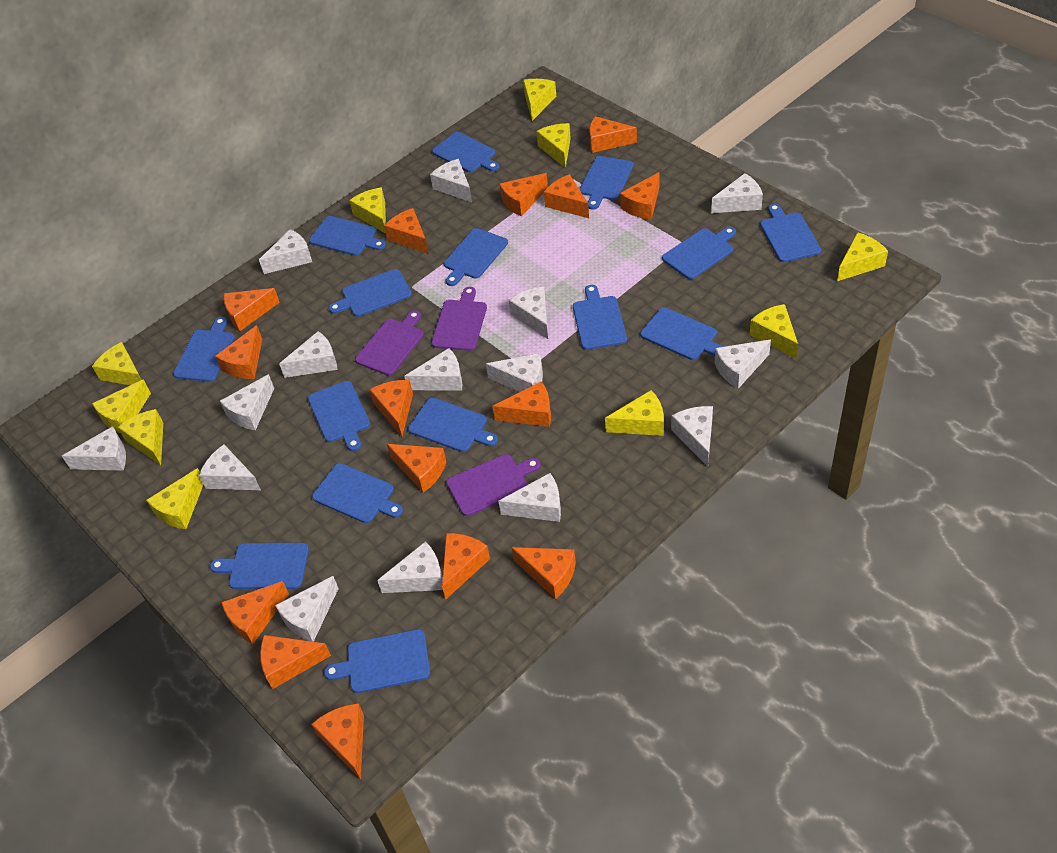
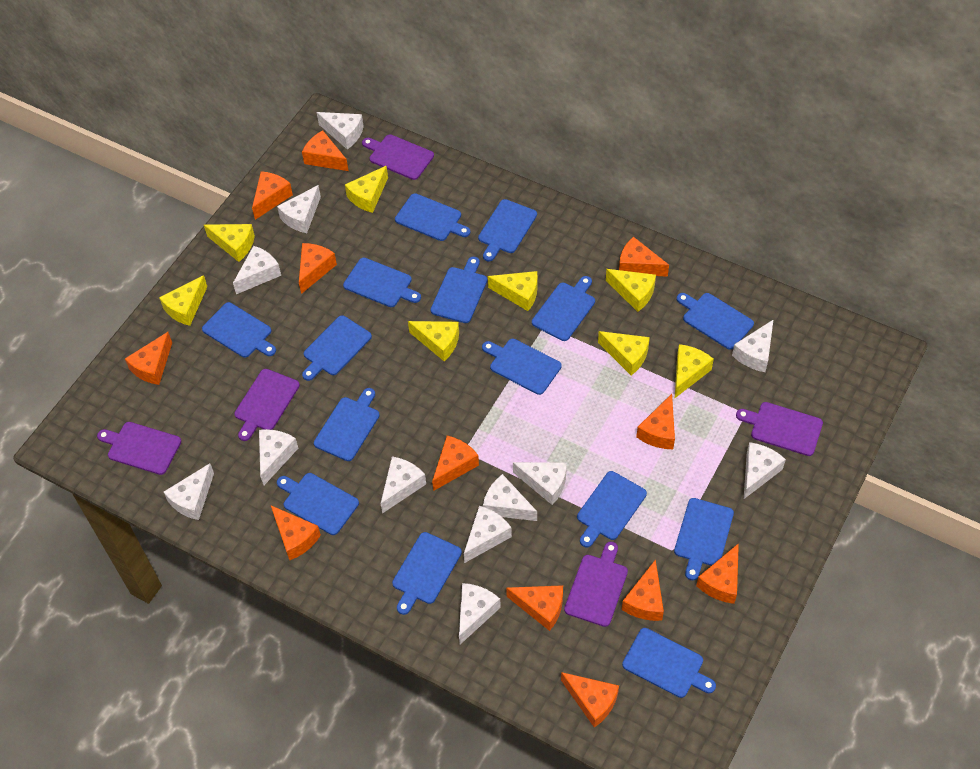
orange cheese: 15 -> 12
purple cutting board: 3 -> 5
white cheese: 15 -> 12
yellow cheese: 10 -> 8

